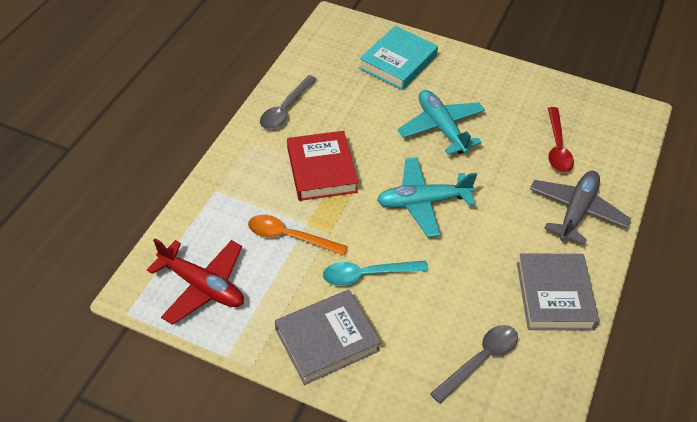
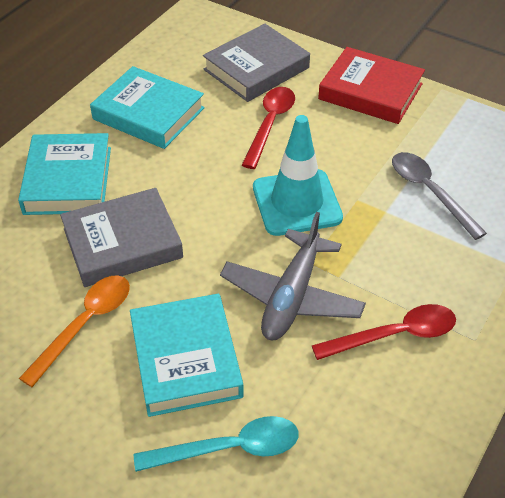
grey spoon: 2 -> 1
red plane: 1 -> 0
red spoon: 1 -> 2
turquoise book: 1 -> 3
turquoise plane: 2 -> 0
turquoise traffic cone: 0 -> 1

